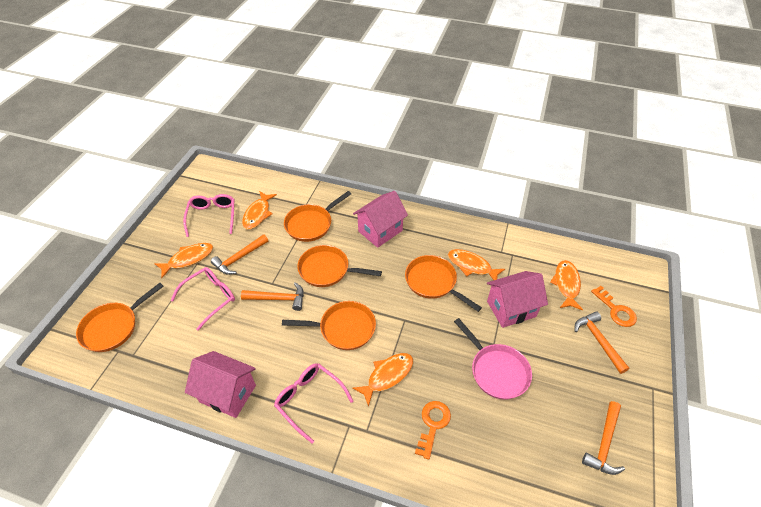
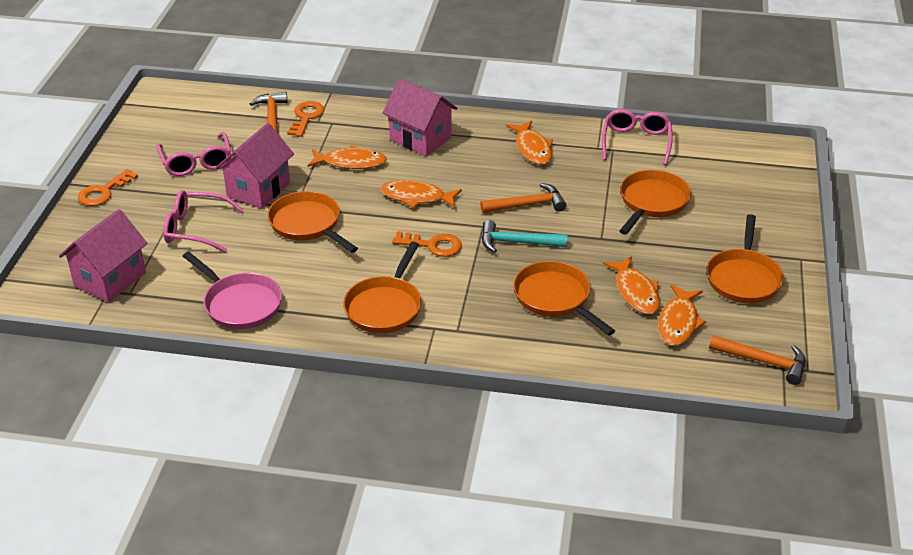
orange hammer: 4 -> 3
orange key: 2 -> 3
turquoise hammer: 0 -> 1

